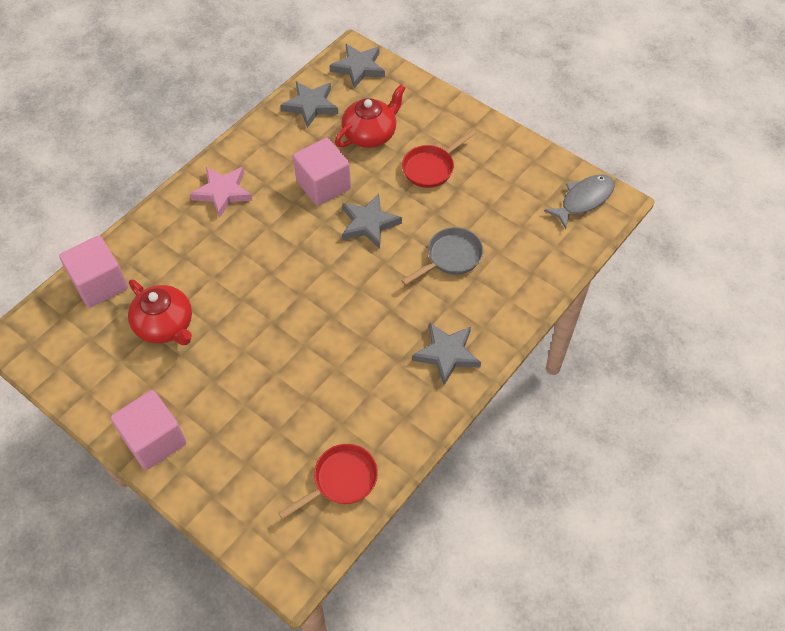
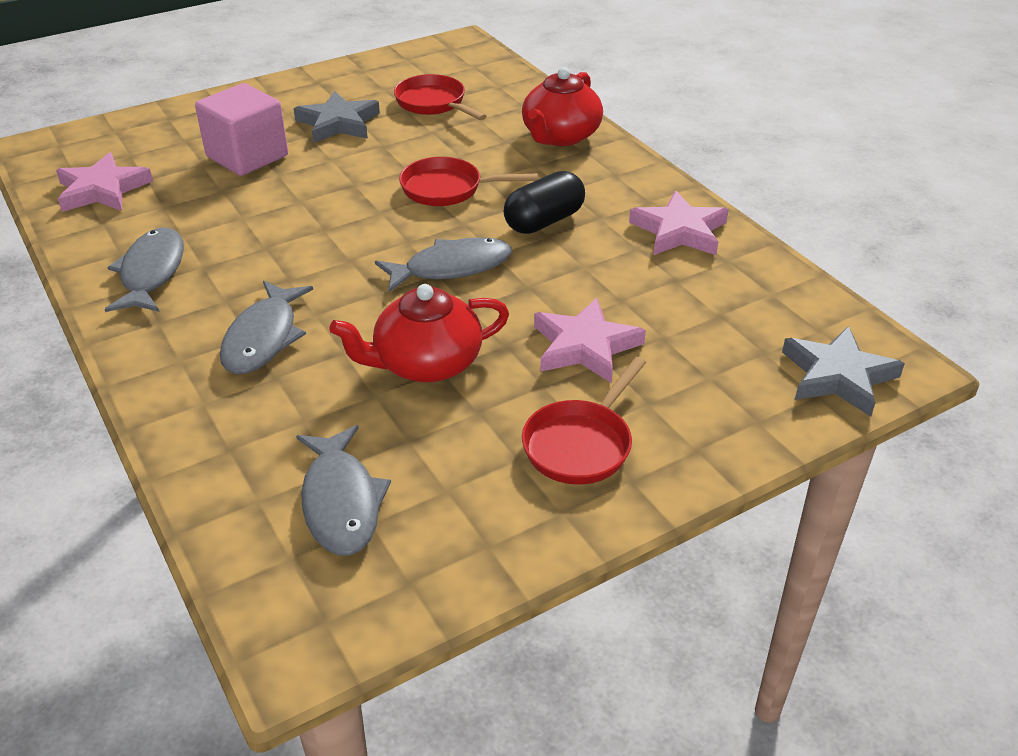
black capsule: 0 -> 1
grey fish: 1 -> 4
grey pan: 1 -> 0
grey star: 4 -> 2
pink cube: 3 -> 1
pink star: 1 -> 3
red pan: 2 -> 3

